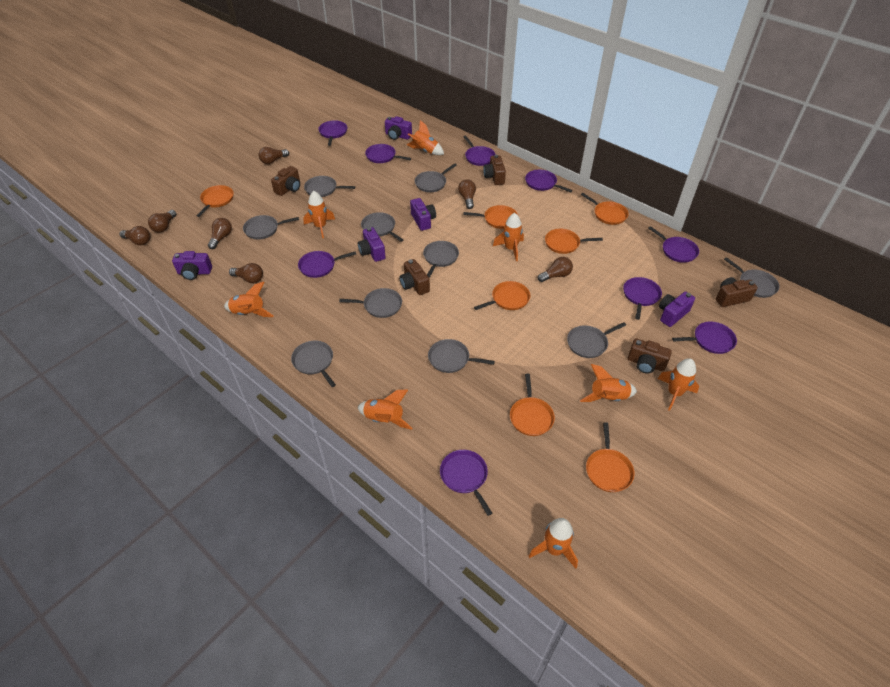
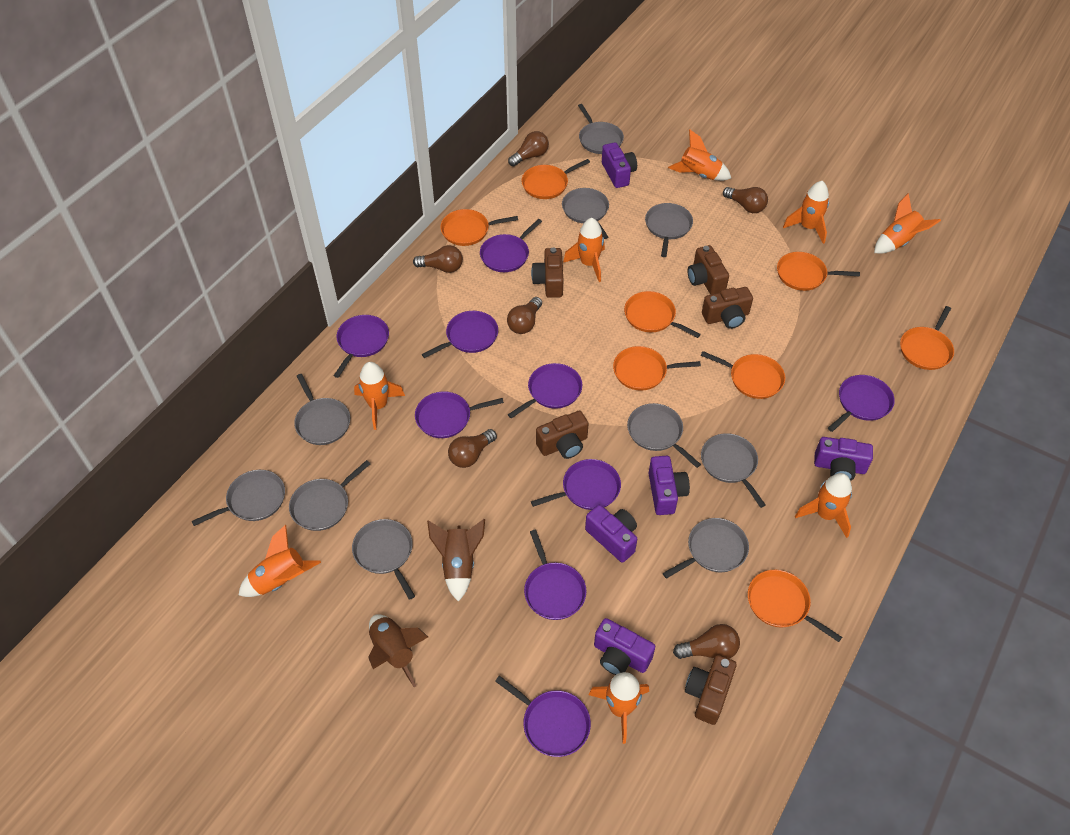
brown light bulb: 7 -> 6
brown rocket: 0 -> 2
orange pan: 7 -> 8

